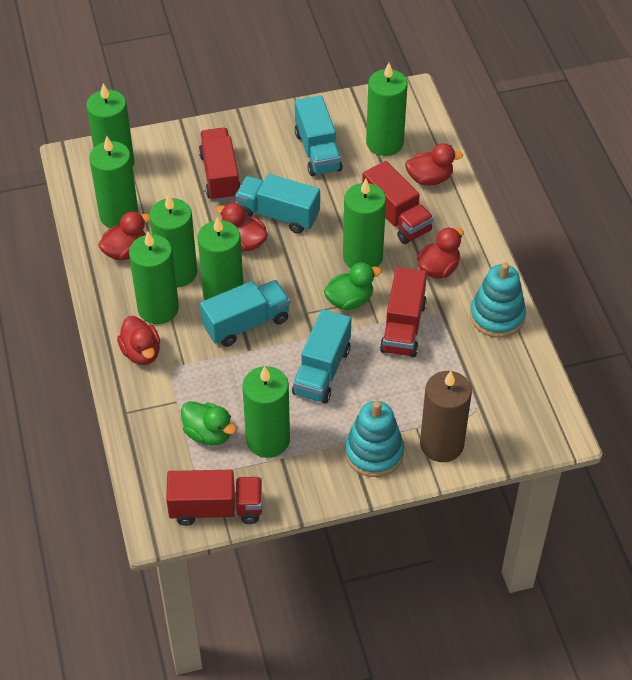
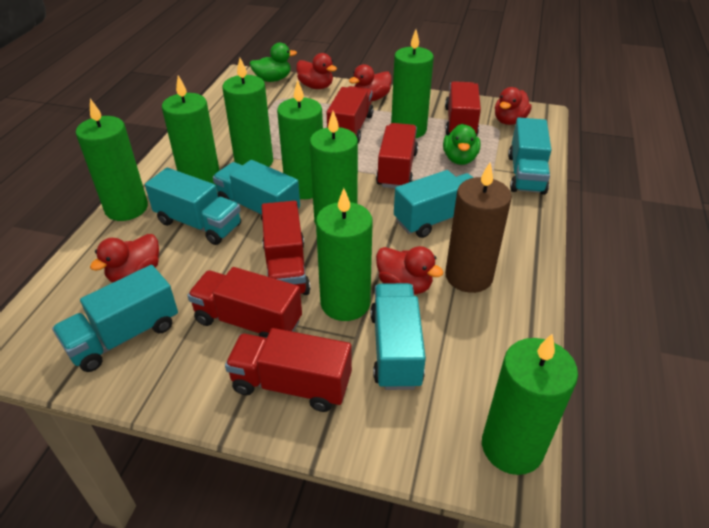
red truck: 4 -> 6
turquoise stacking toy: 2 -> 0
turquoise truck: 4 -> 6

